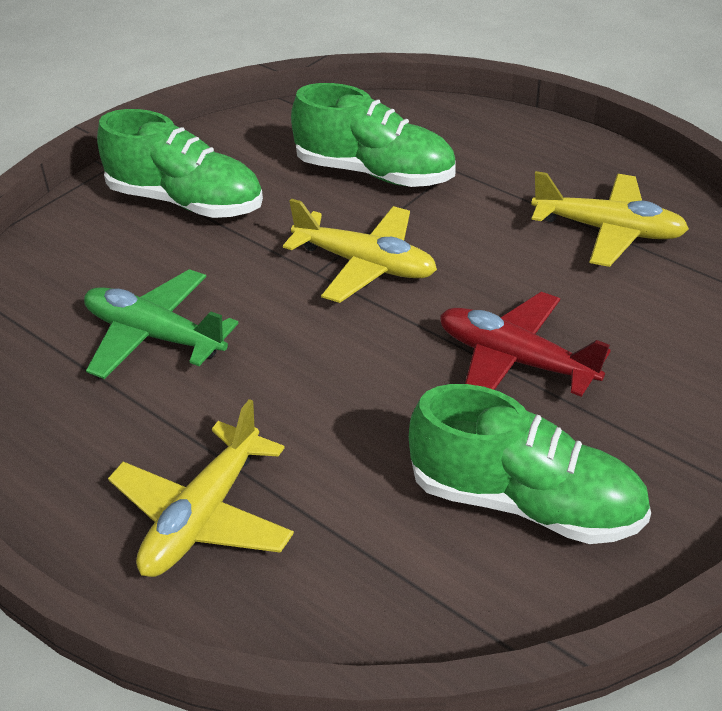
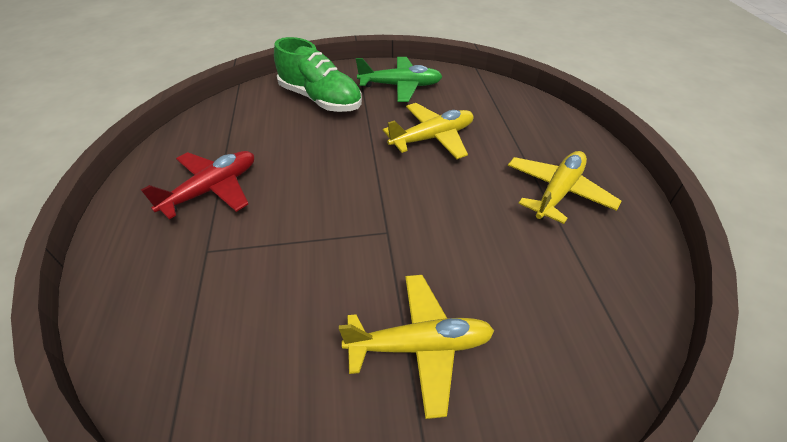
green shoe: 3 -> 1

